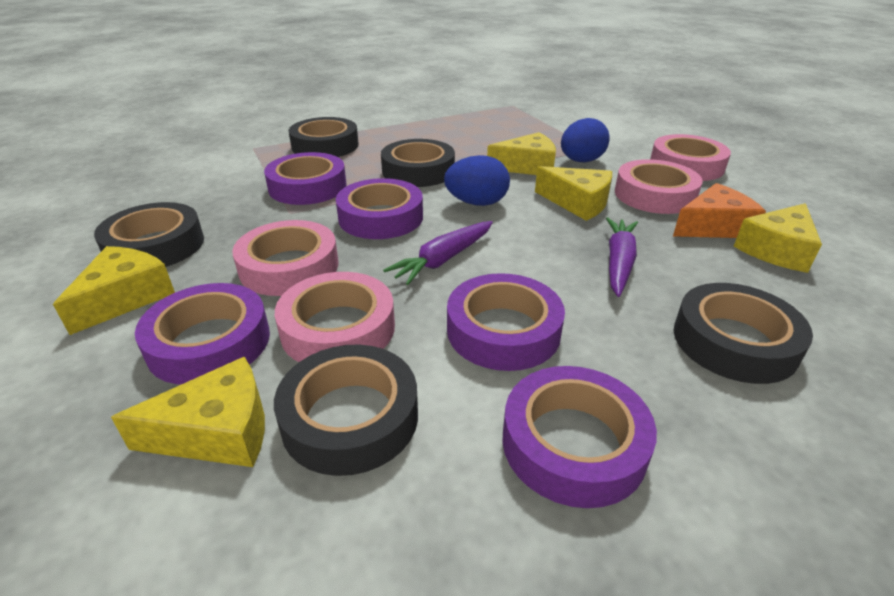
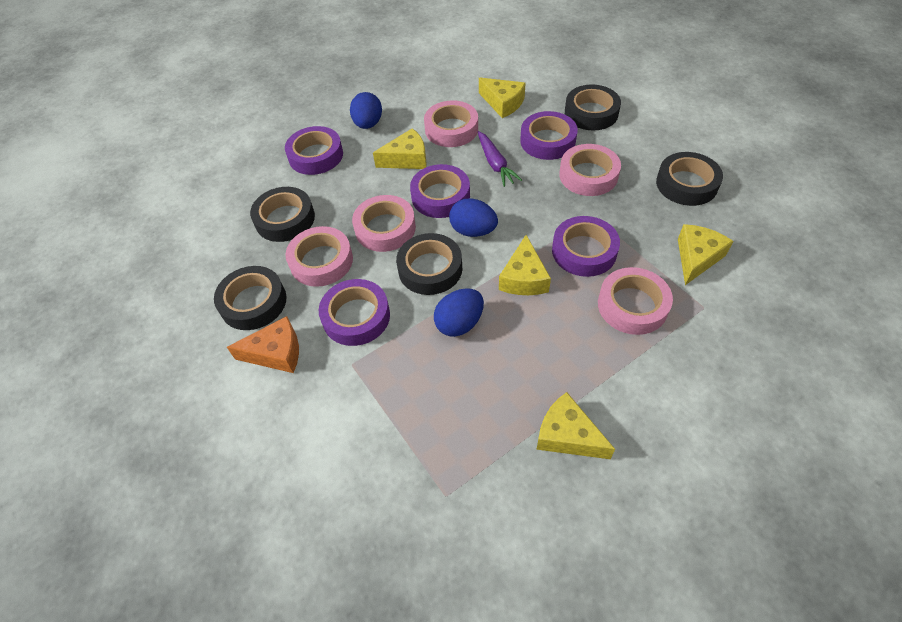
blue egg: 2 -> 3
pink tape: 4 -> 5
purple carrot: 2 -> 1

